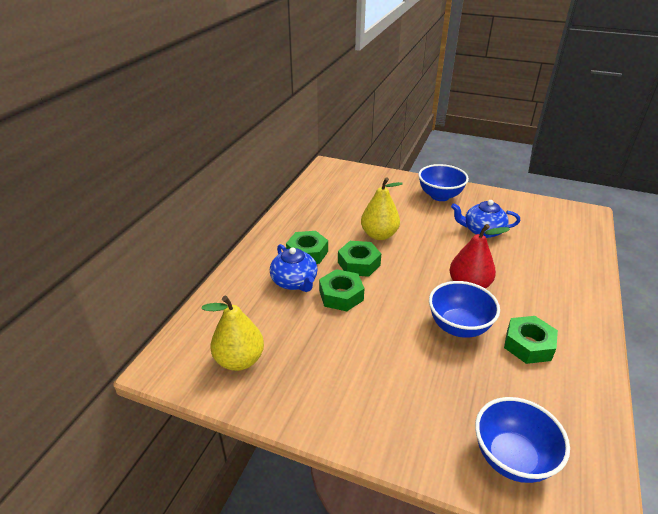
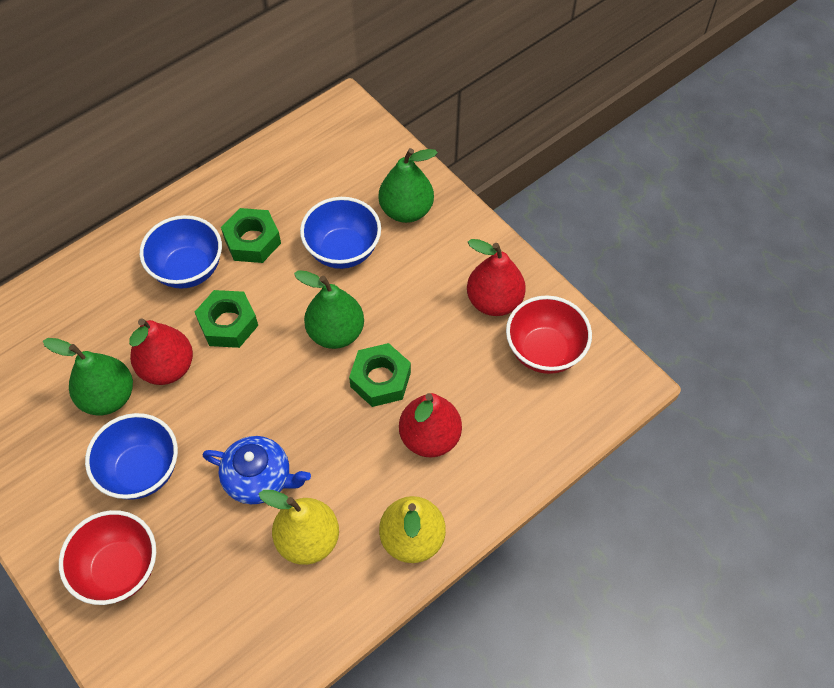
blue teapot: 2 -> 1
green nut: 4 -> 3
green pear: 0 -> 3
red bowl: 0 -> 2
red pear: 1 -> 3

